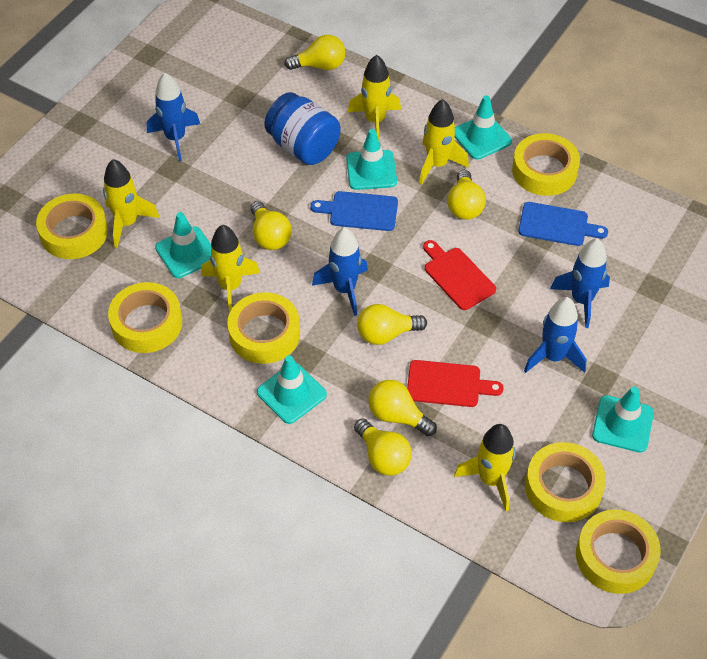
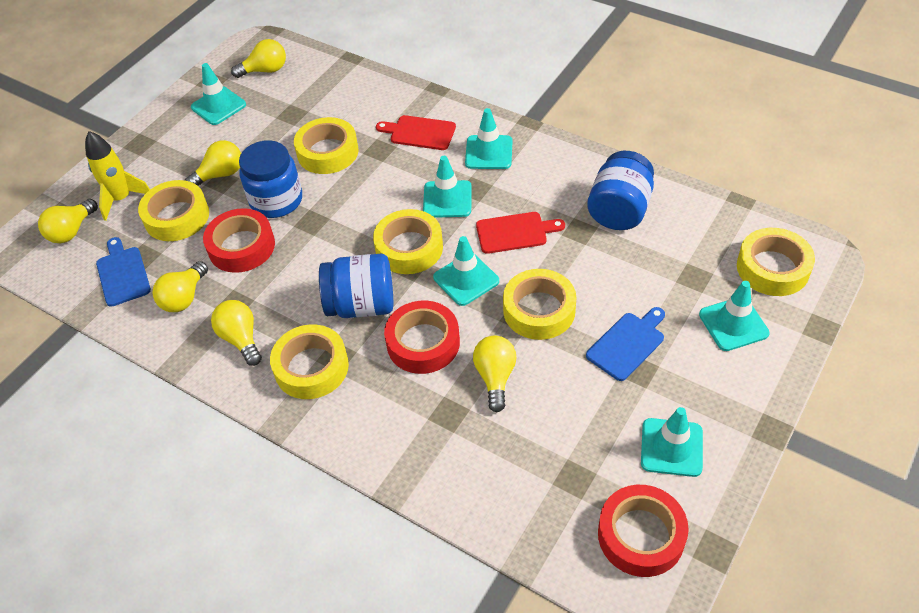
blue jar: 1 -> 3
blue rocket: 4 -> 0
red tape: 0 -> 3
turquoise traffic cone: 5 -> 6
yellow rocket: 5 -> 1

